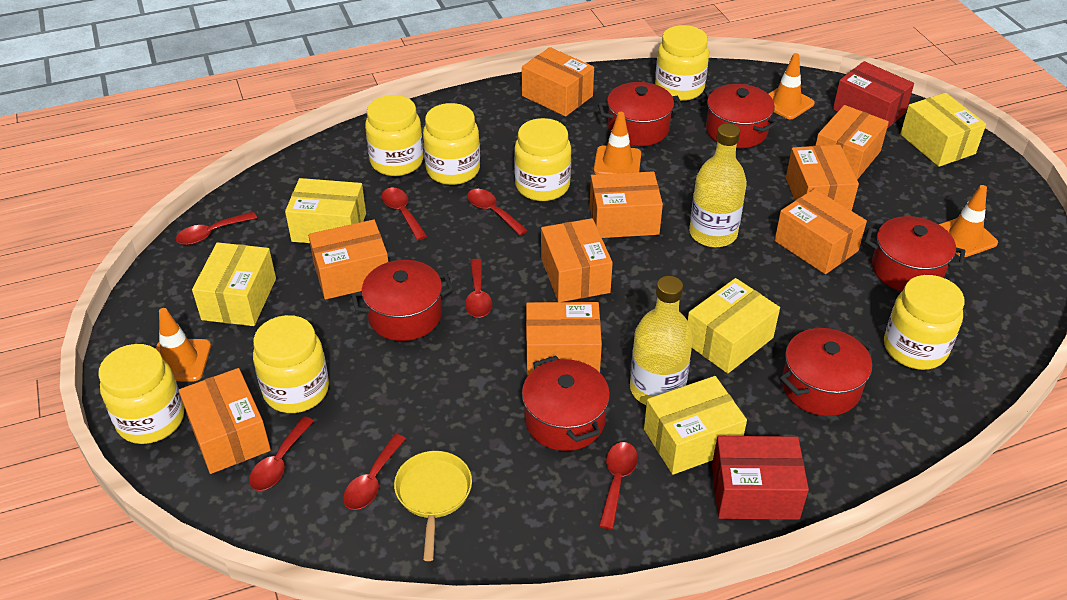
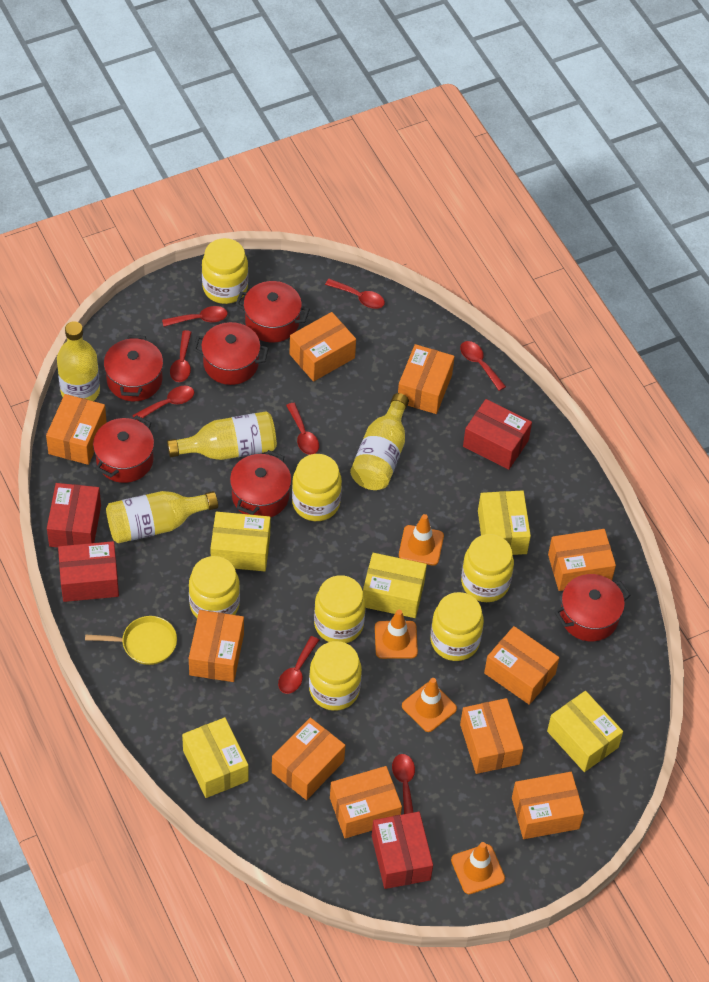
orange box: 9 -> 10
red box: 2 -> 4
red spoon: 7 -> 8
yellow bottle: 2 -> 4

